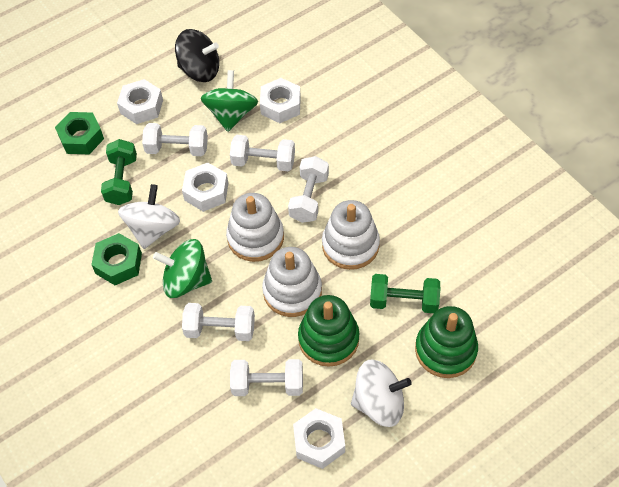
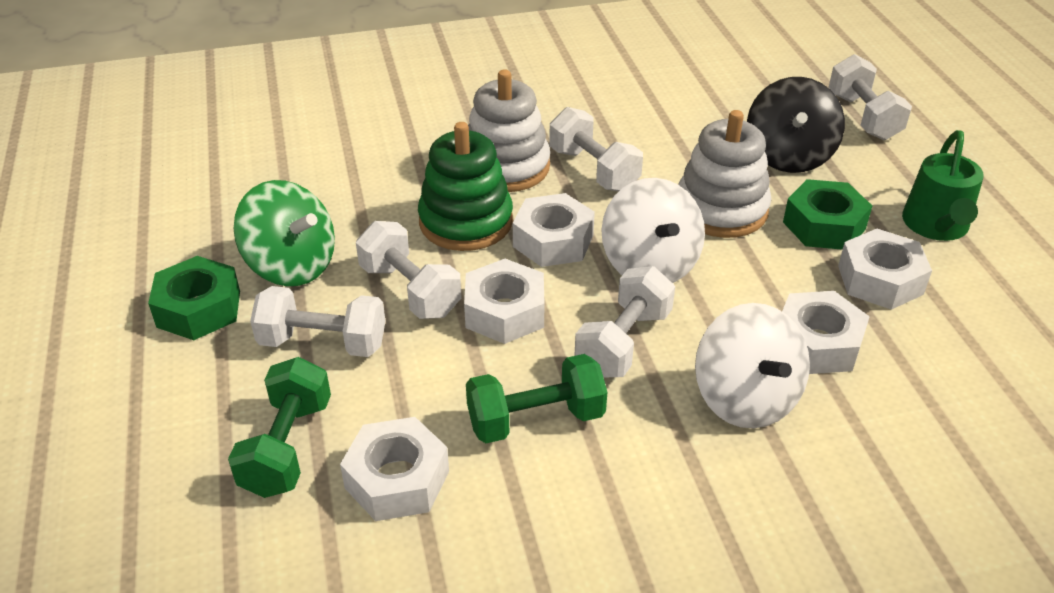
green spinning top: 2 -> 1
green stacking toy: 2 -> 1
green watering can: 0 -> 1
white nut: 4 -> 5
white stacking toy: 3 -> 2

